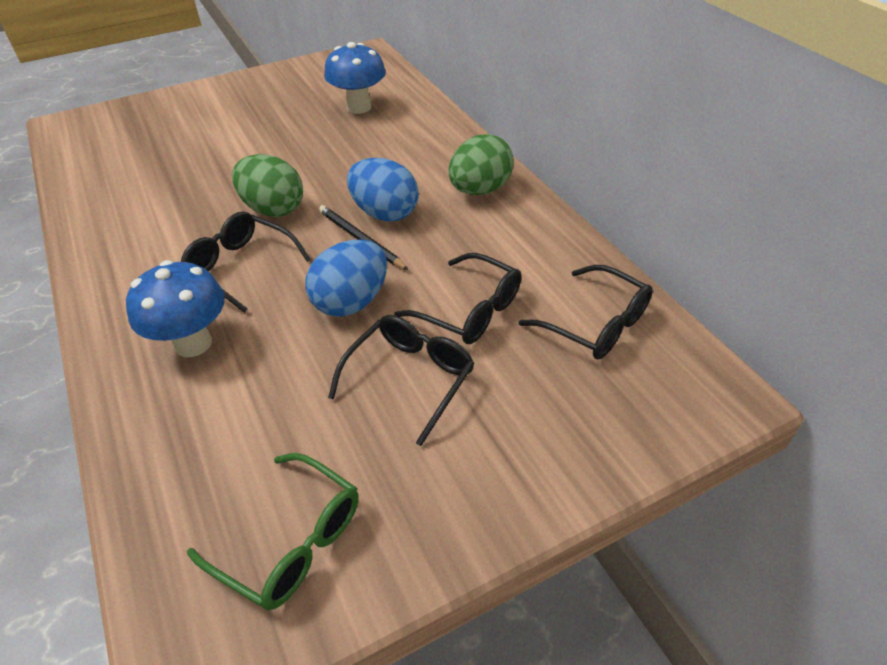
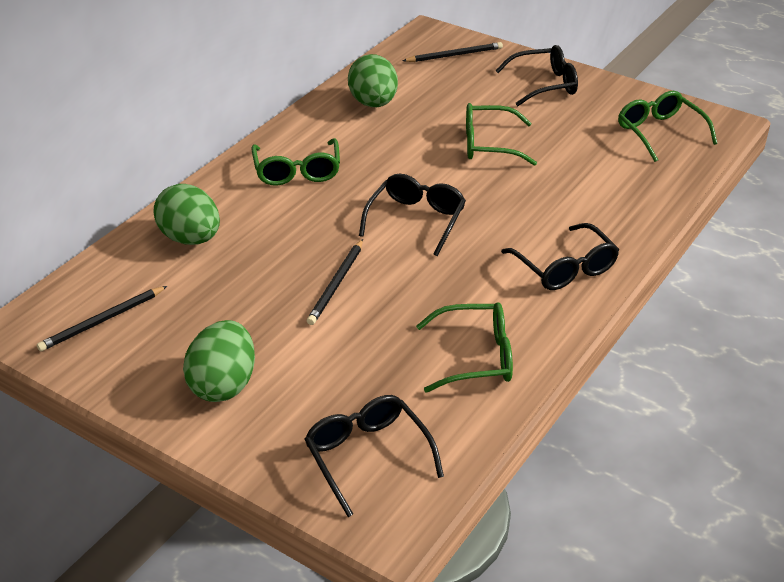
black pencil: 1 -> 3
blue egg: 2 -> 0
blue mushroom: 2 -> 0
green egg: 2 -> 3
green glasses: 1 -> 4

